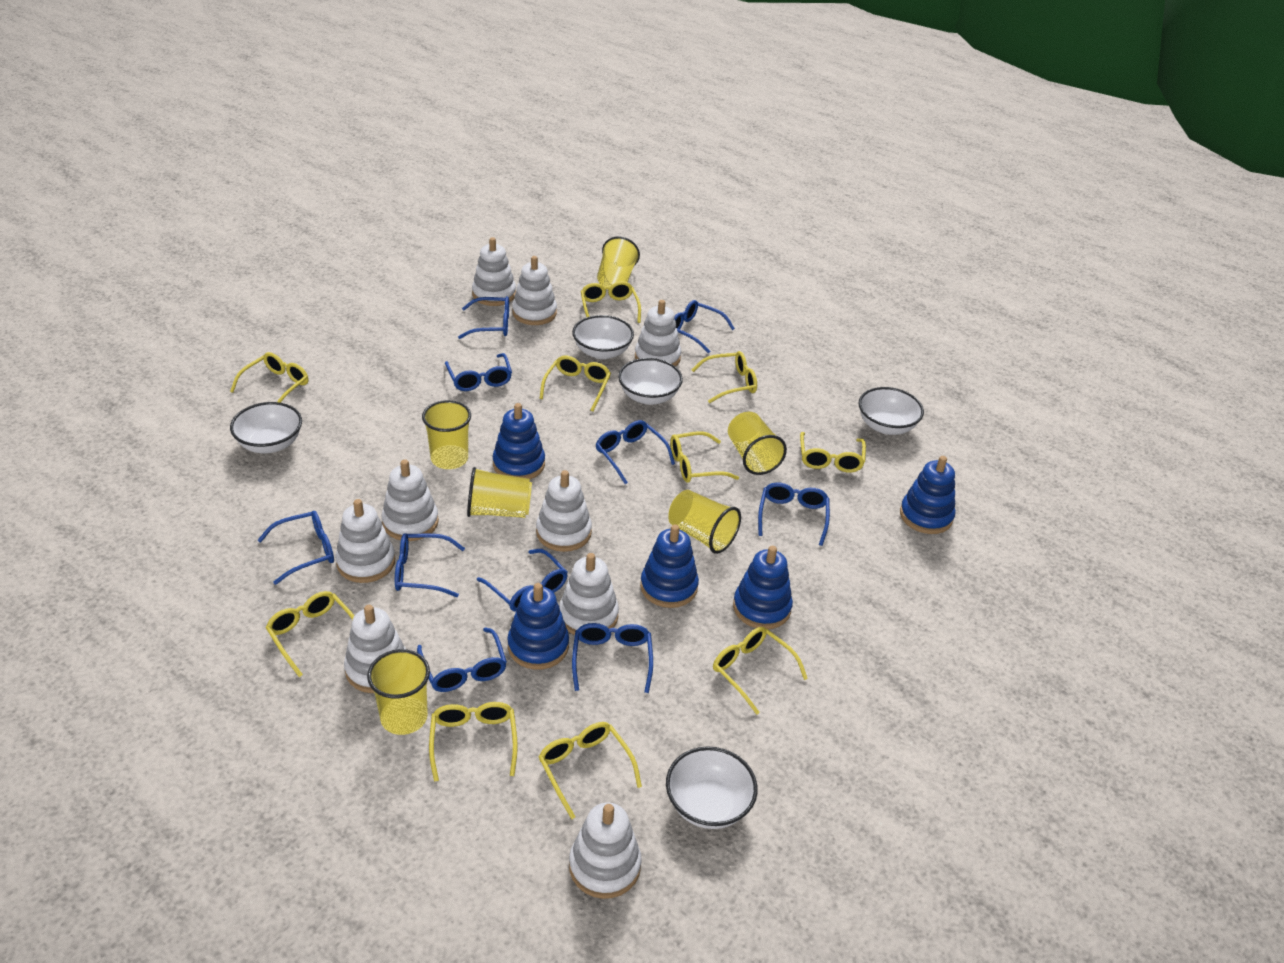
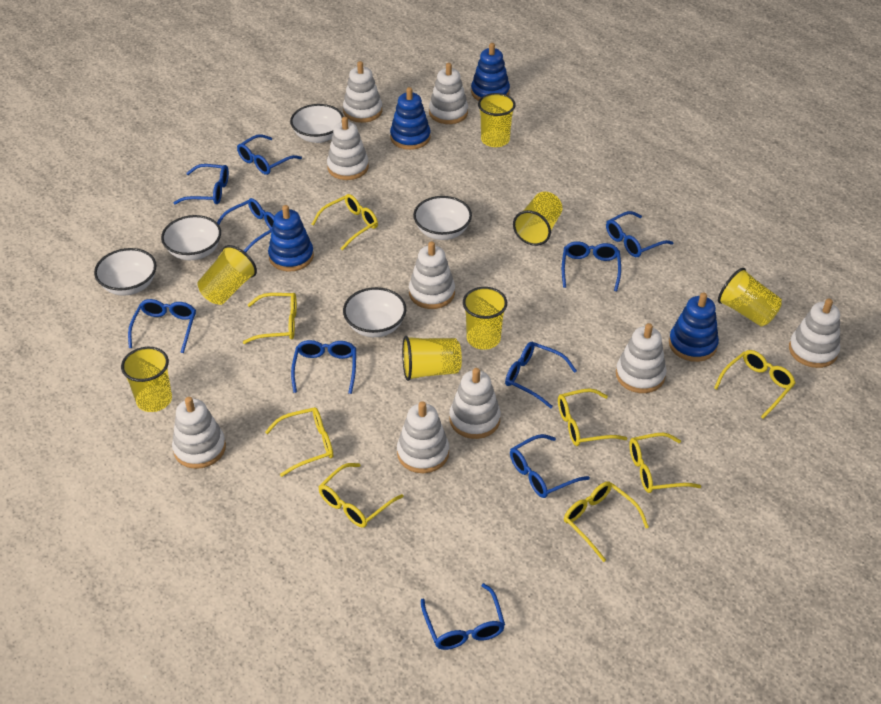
blue stacking toy: 5 -> 4
yellow cup: 6 -> 7
yellow glasses: 10 -> 8

